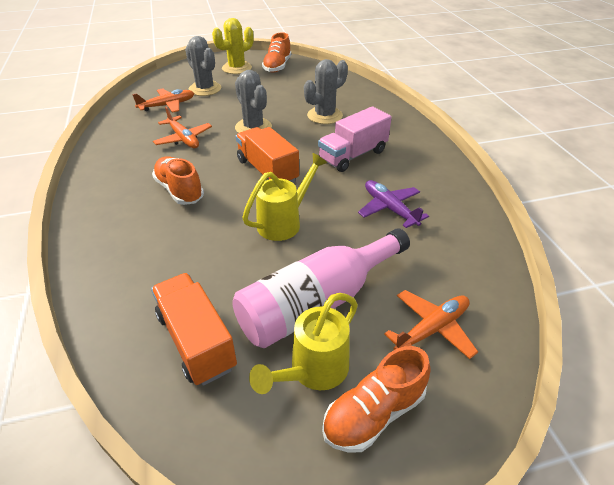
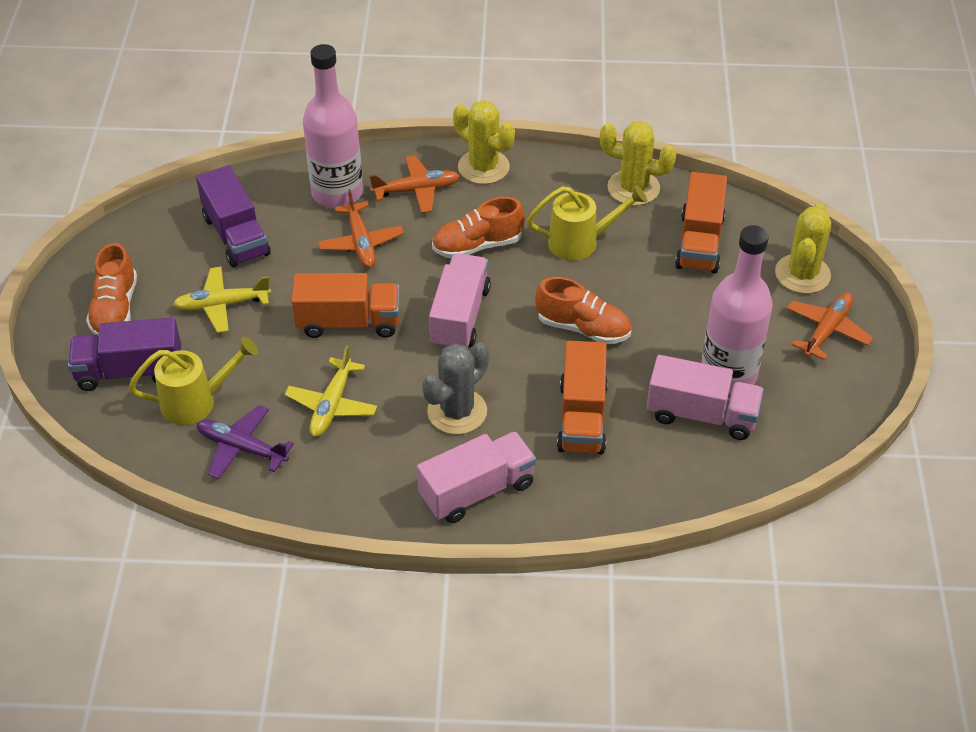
grey cactus: 3 -> 1
orange truck: 2 -> 3
pink bottle: 1 -> 2
pink truck: 1 -> 3
purple truck: 0 -> 2
yellow cactus: 1 -> 3
yellow plane: 0 -> 2

